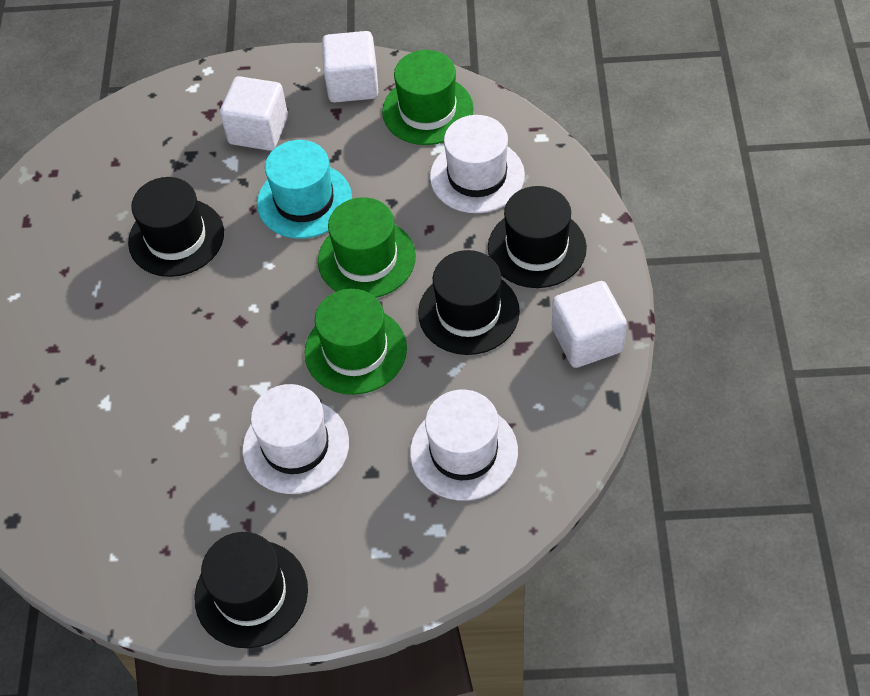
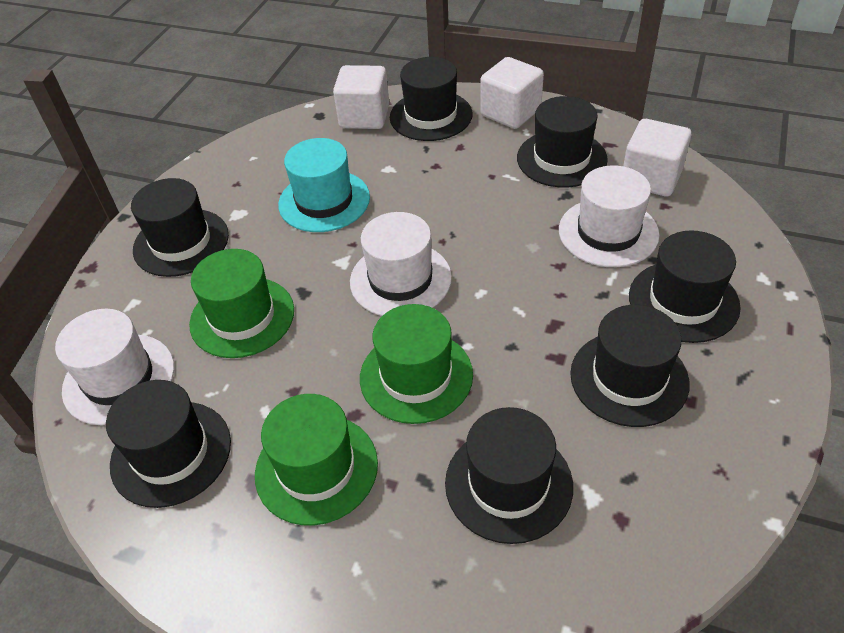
black hat: 4 -> 7

